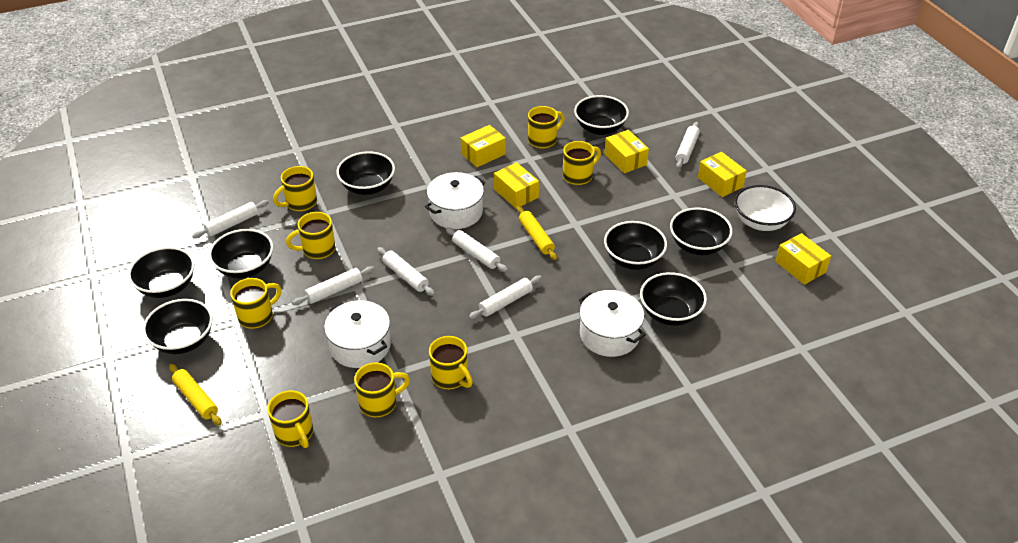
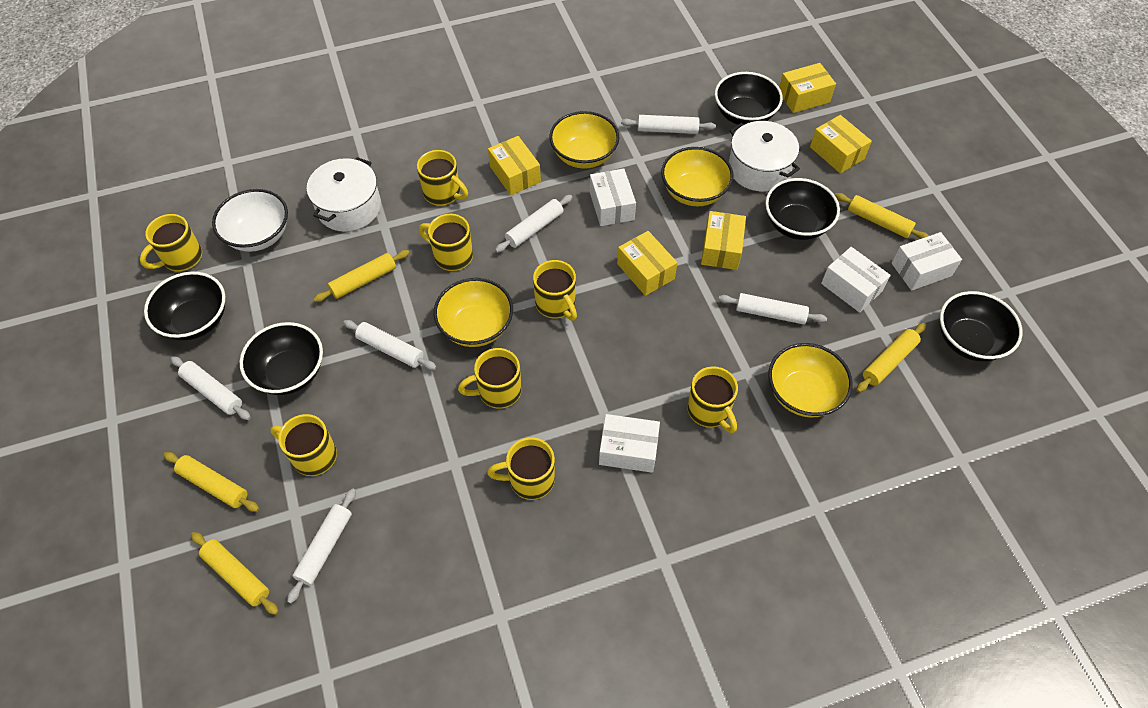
black bowl: 8 -> 5
white box: 0 -> 4
white pot: 3 -> 2
yellow bowl: 0 -> 4
yellow rolling pin: 2 -> 5

